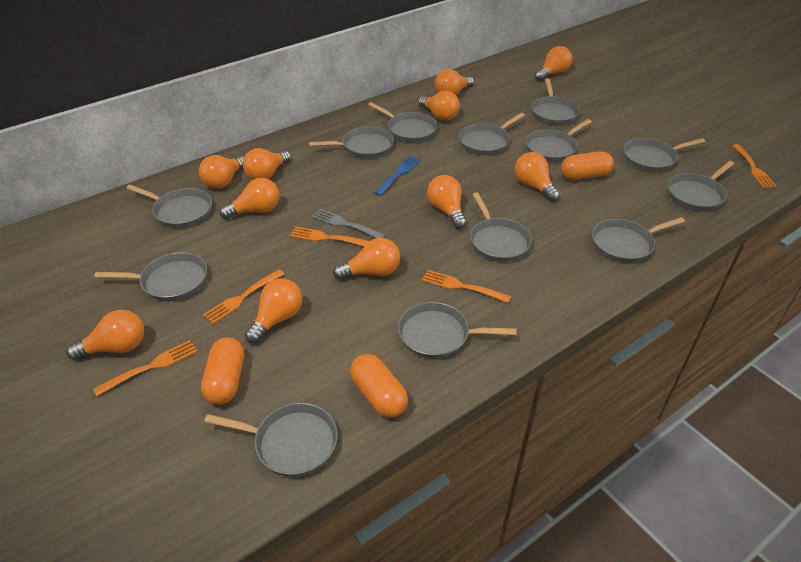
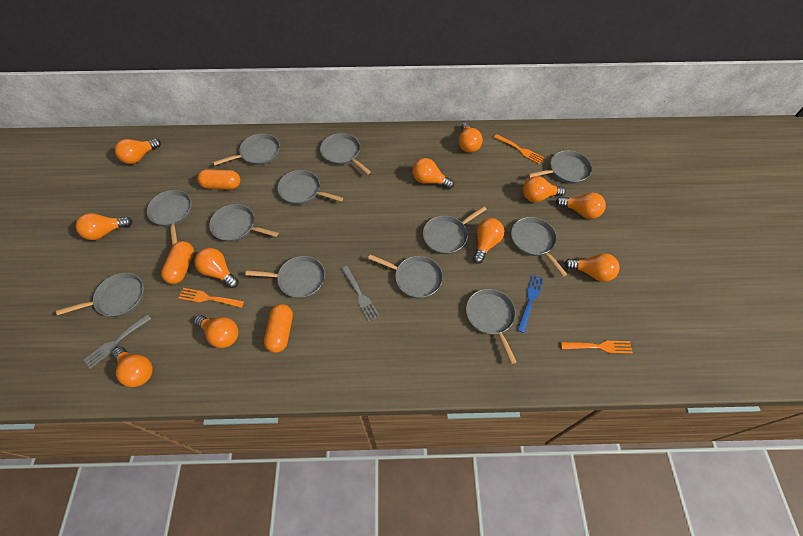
grey fork: 1 -> 2
grey pan: 13 -> 12
orange fork: 5 -> 3

